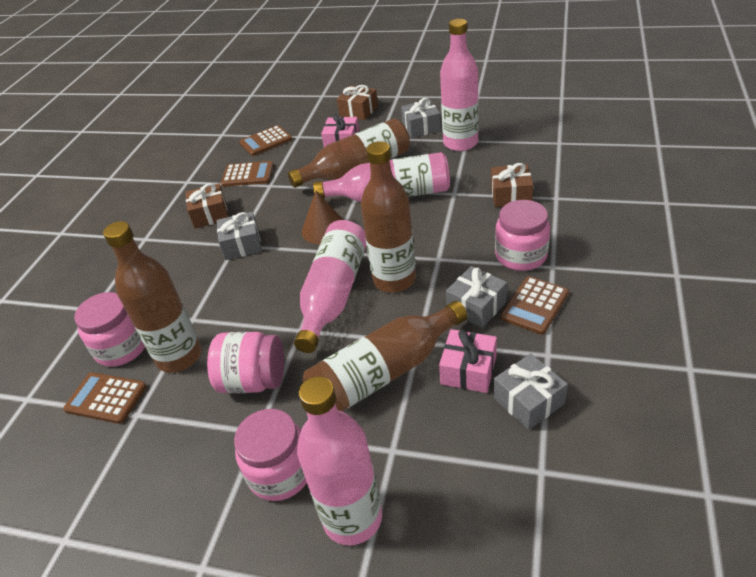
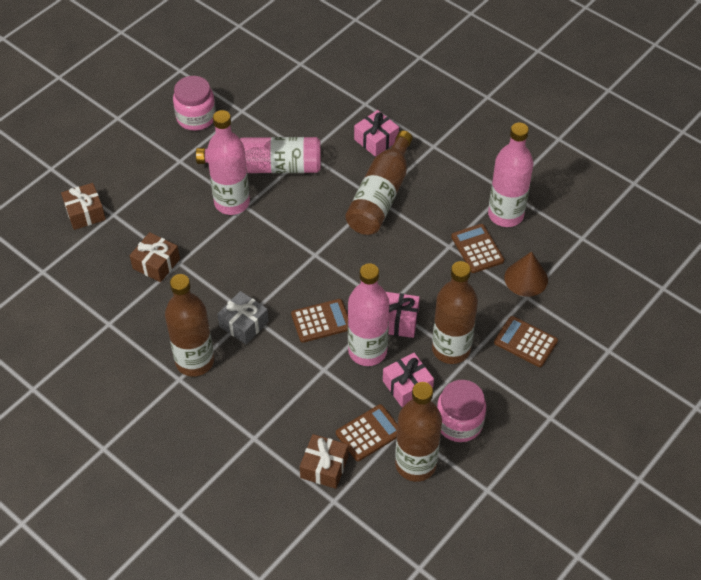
grey gift: 4 -> 1
pink gift: 2 -> 3
pink jar: 4 -> 2

